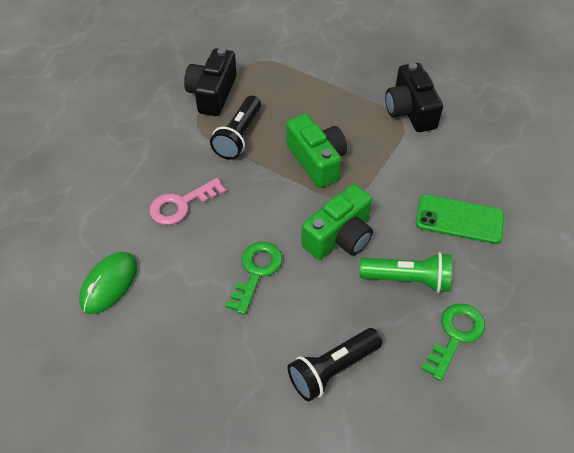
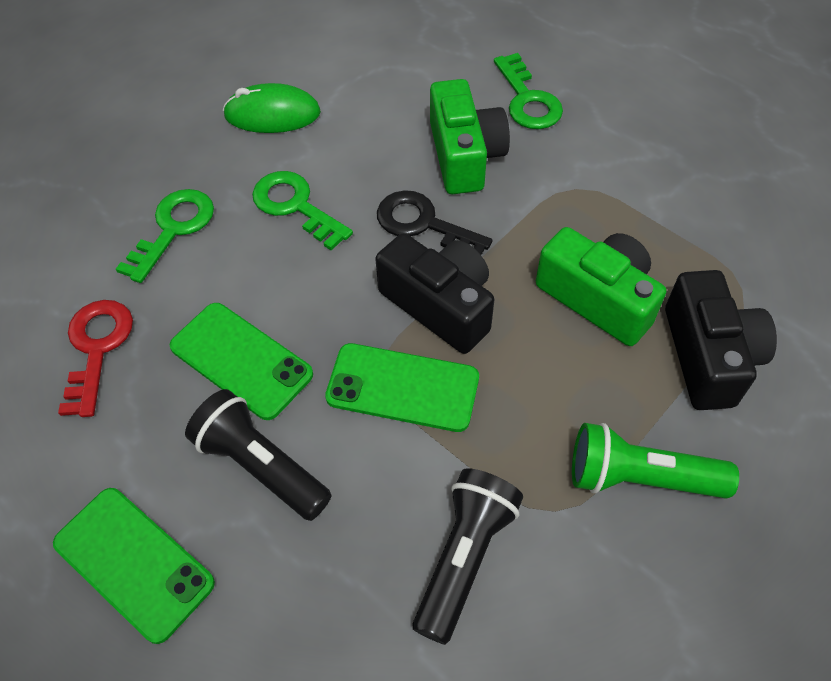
black key: 0 -> 1
green key: 2 -> 3
green phone: 1 -> 3
pink key: 1 -> 0
red key: 0 -> 1

